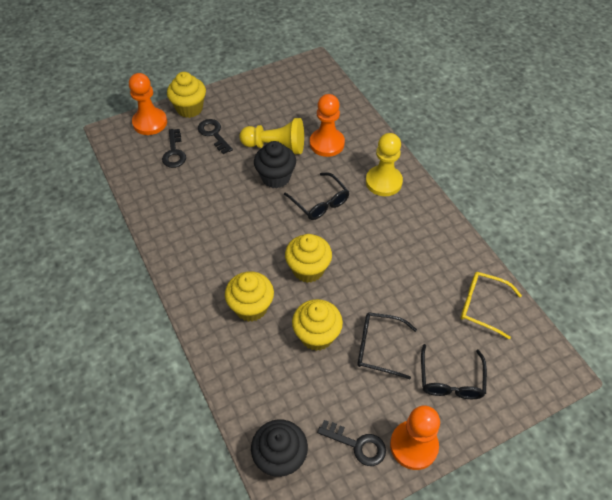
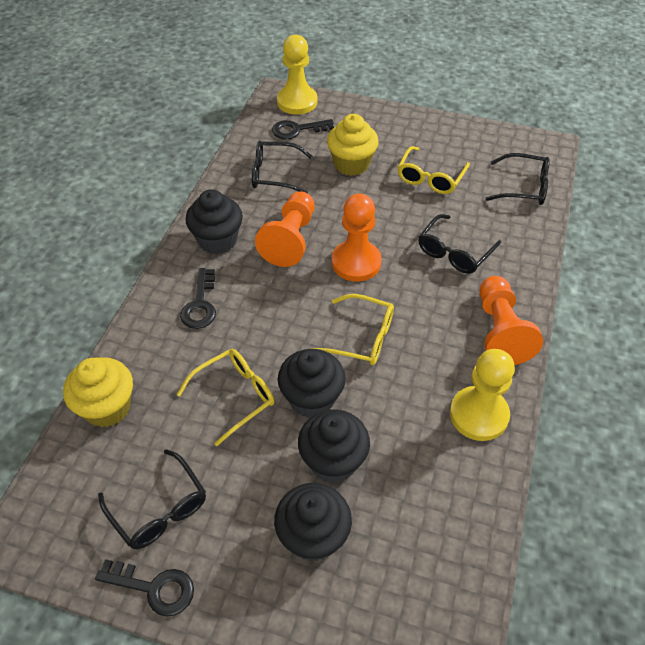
black cupcake: 2 -> 4
black glasses: 3 -> 4
yellow cupcake: 4 -> 2
yellow glasses: 1 -> 3

